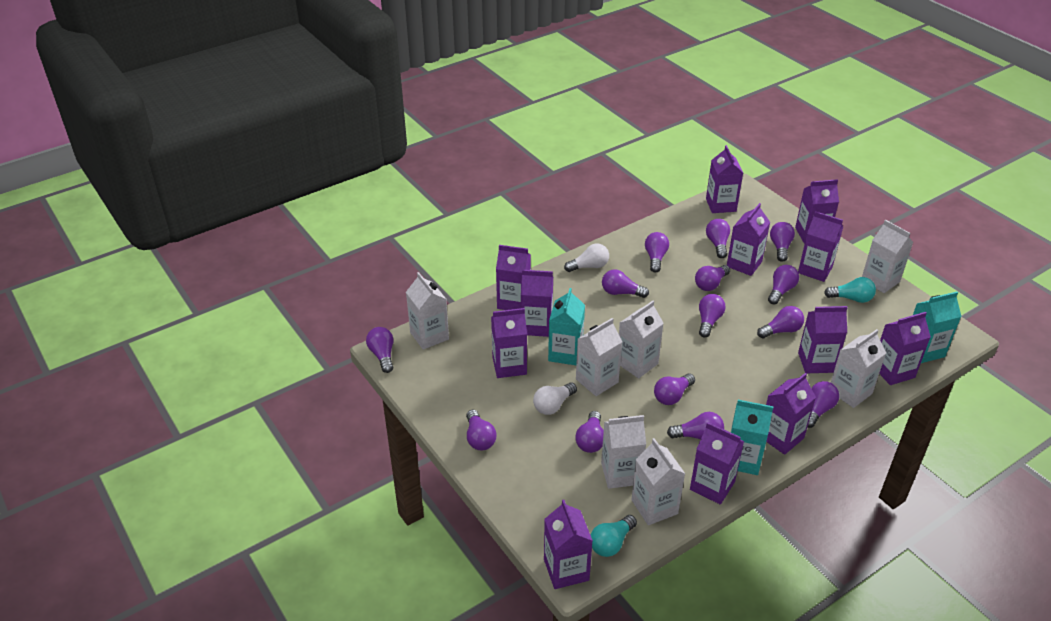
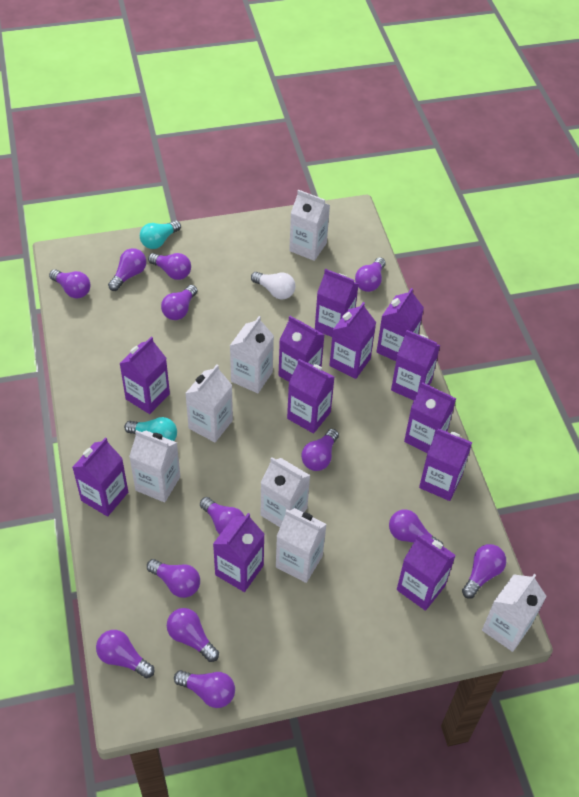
purple light bulb: 14 -> 13
turquoise carton: 3 -> 0
white light bulb: 2 -> 1

